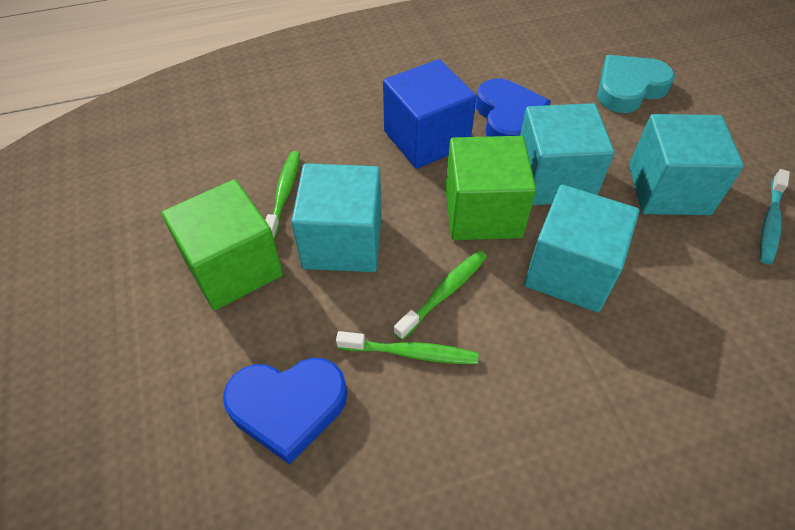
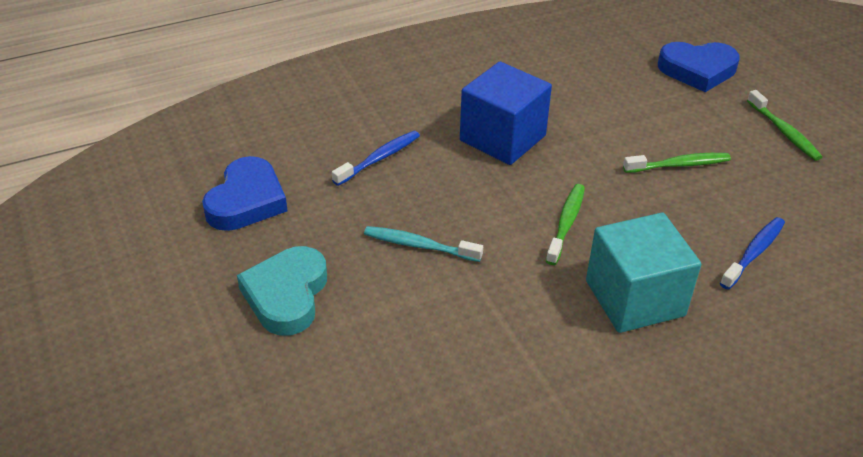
blue toothbrush: 0 -> 2
green cube: 2 -> 0
turquoise cube: 4 -> 1

